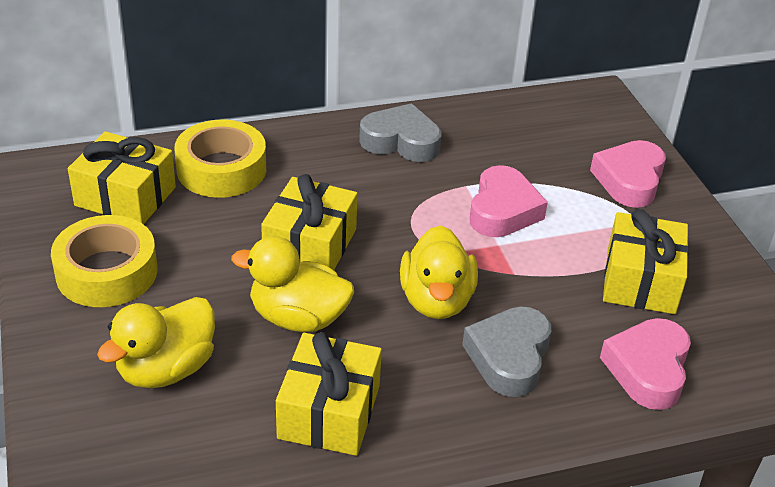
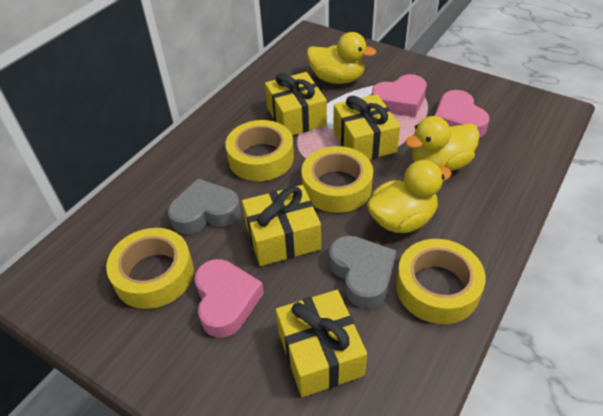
yellow tape: 2 -> 4

